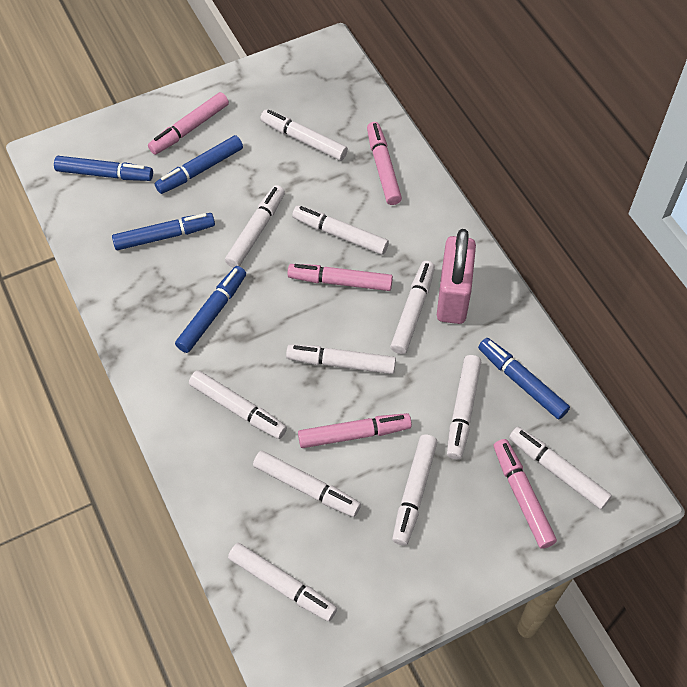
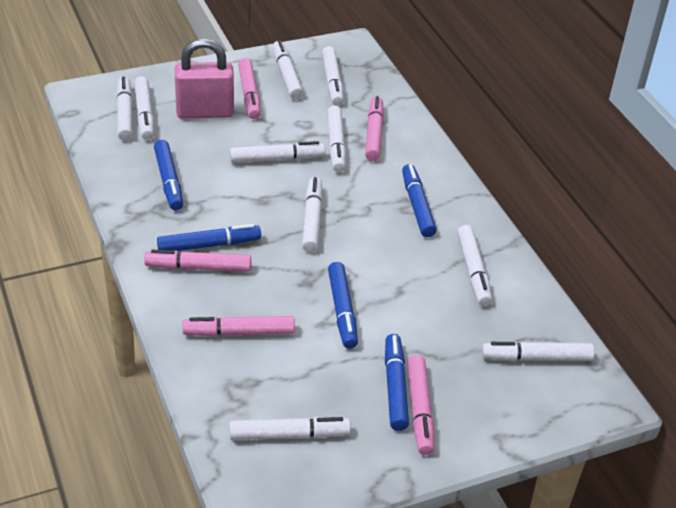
white marker: 11 -> 10

